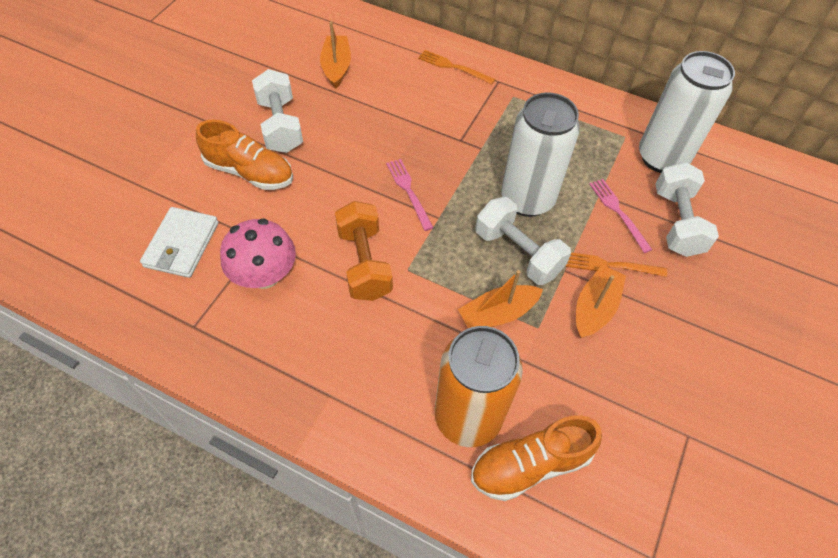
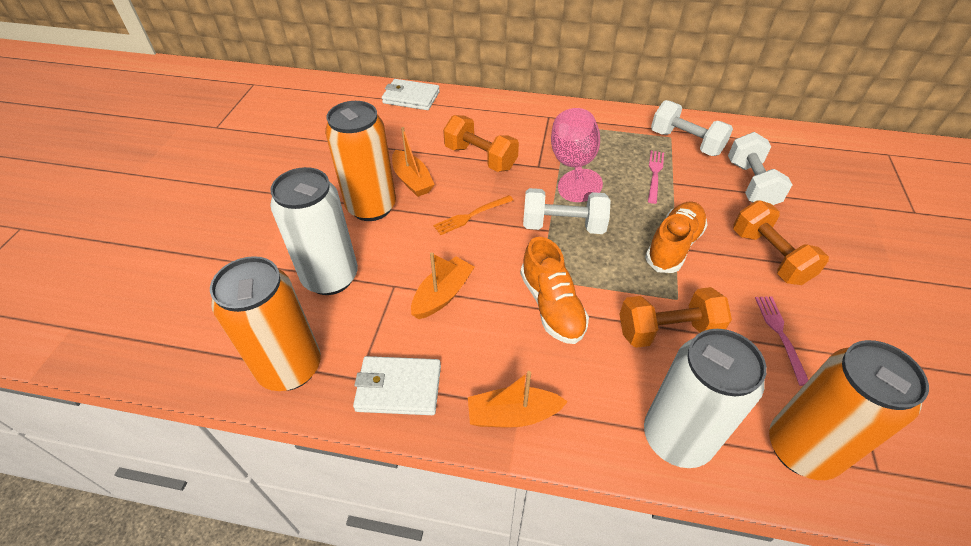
orange can: 1 -> 3
orange dumbbell: 1 -> 3
orange fork: 2 -> 1
pink goblet: 0 -> 1
pink mushroom: 1 -> 0
white wallet: 1 -> 2

